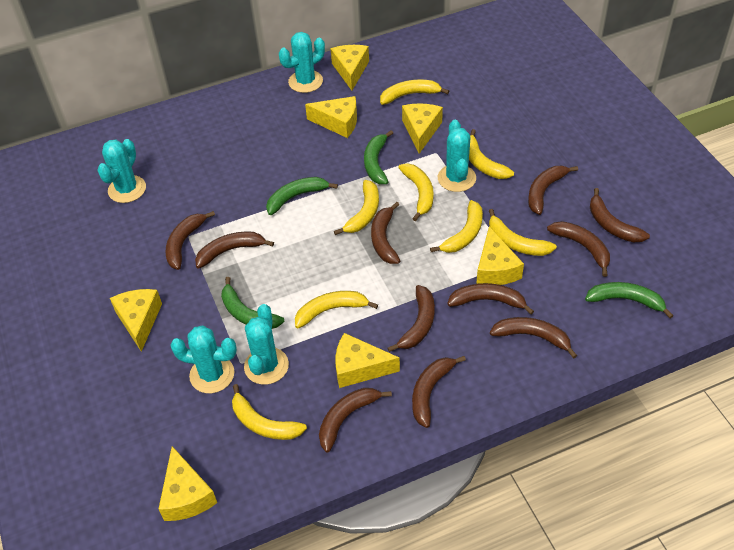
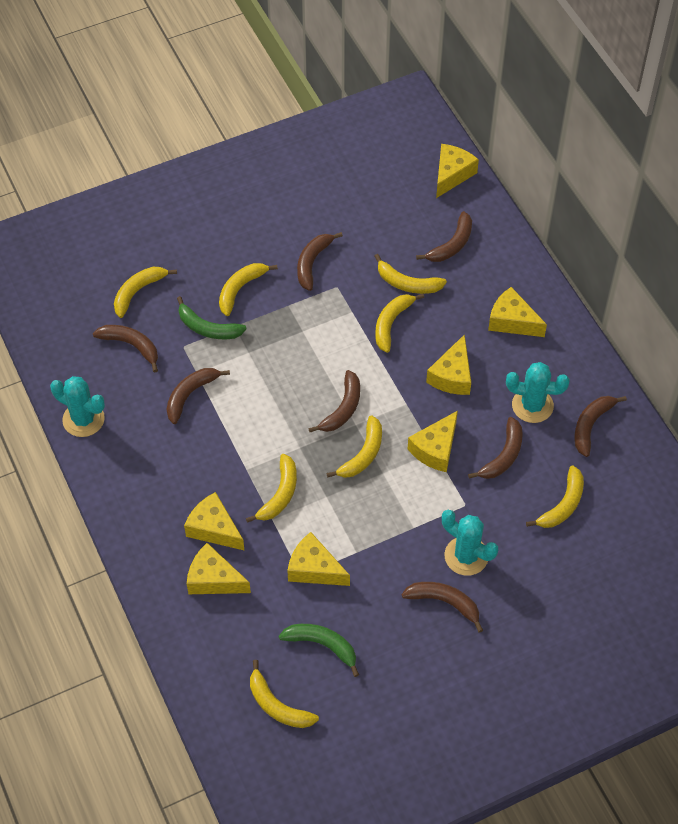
brown banana: 11 -> 8
green banana: 4 -> 2
turquoise cactus: 5 -> 3

